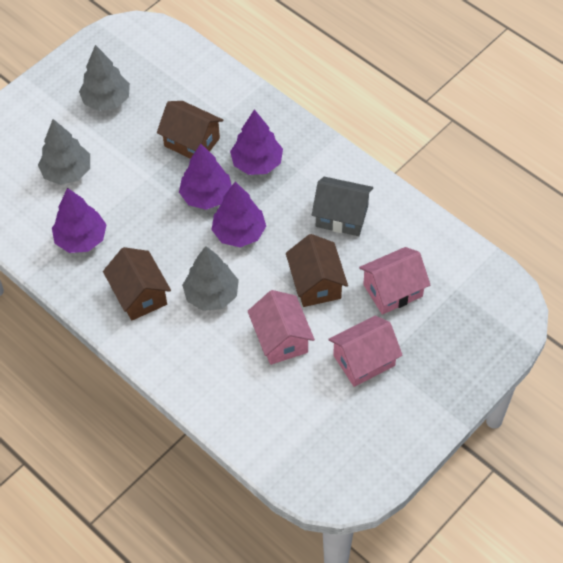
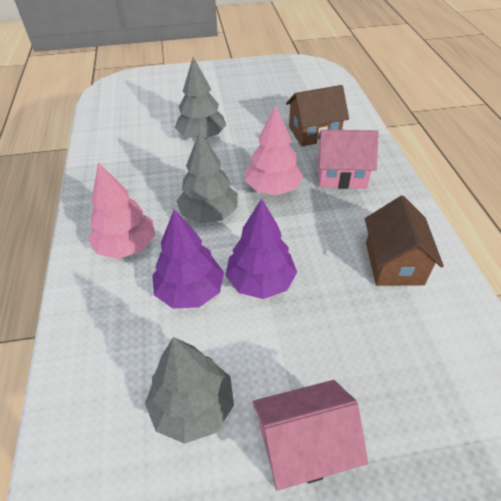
brown house: 3 -> 2
grey house: 1 -> 0
pink house: 3 -> 2
pink tree: 0 -> 2
purple tree: 4 -> 2

